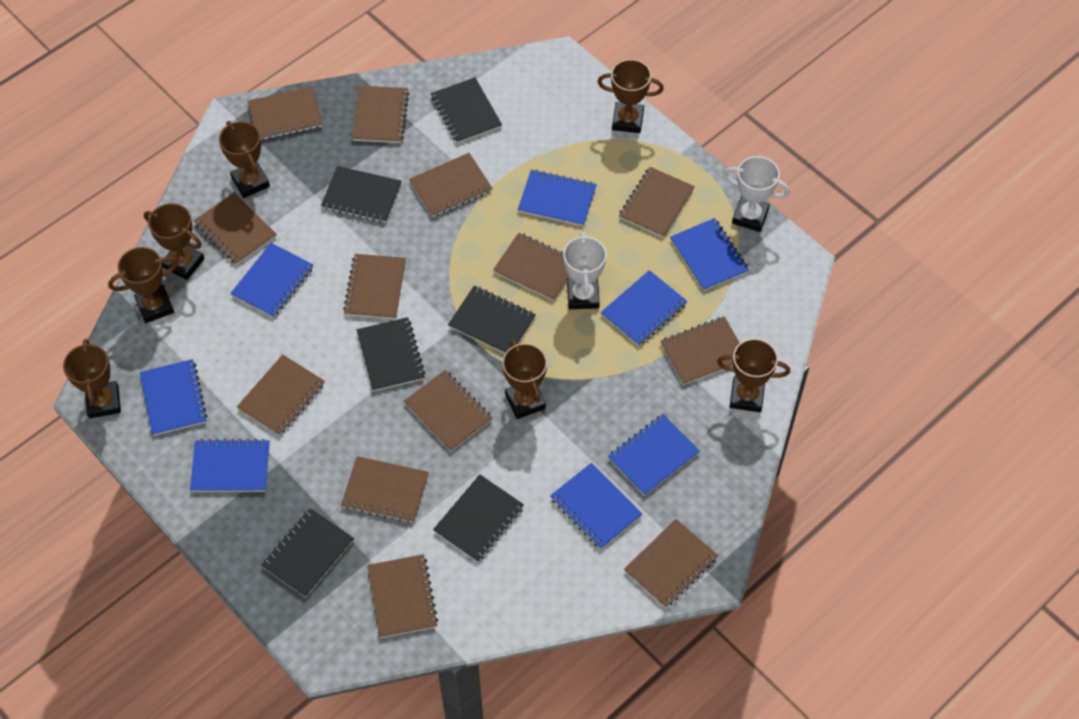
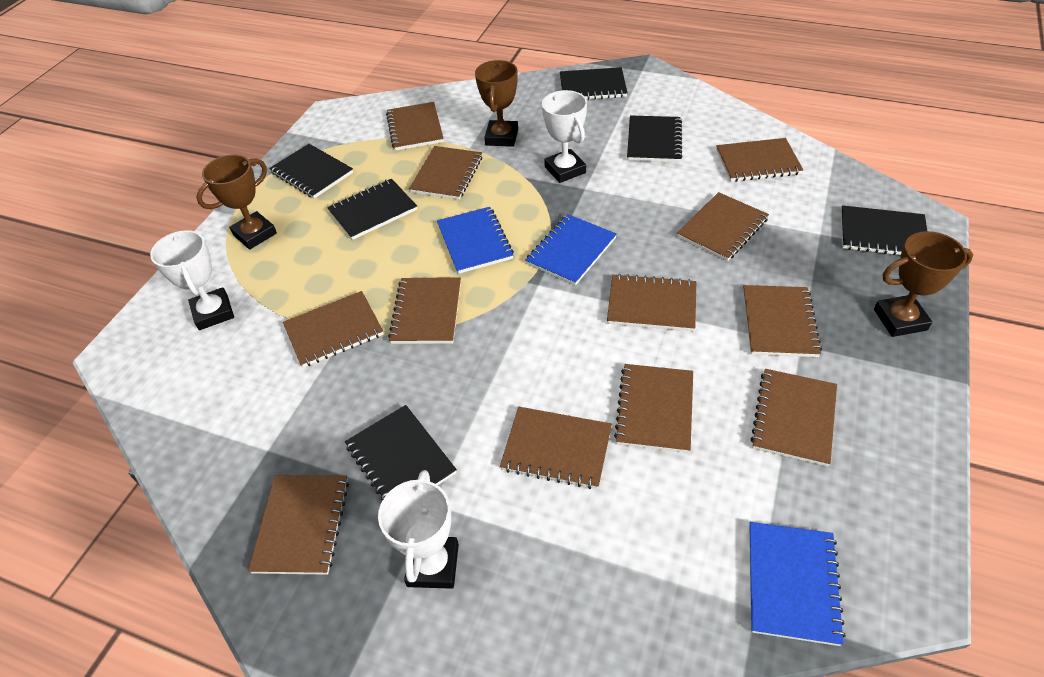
blue notebook: 8 -> 3
brown notebook: 13 -> 12
brown trophy: 7 -> 3
white trophy: 2 -> 3

